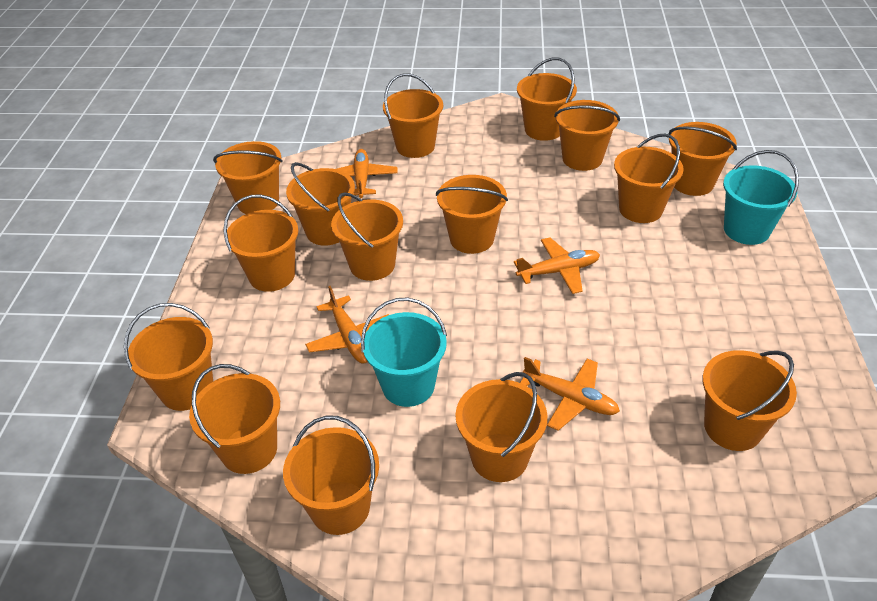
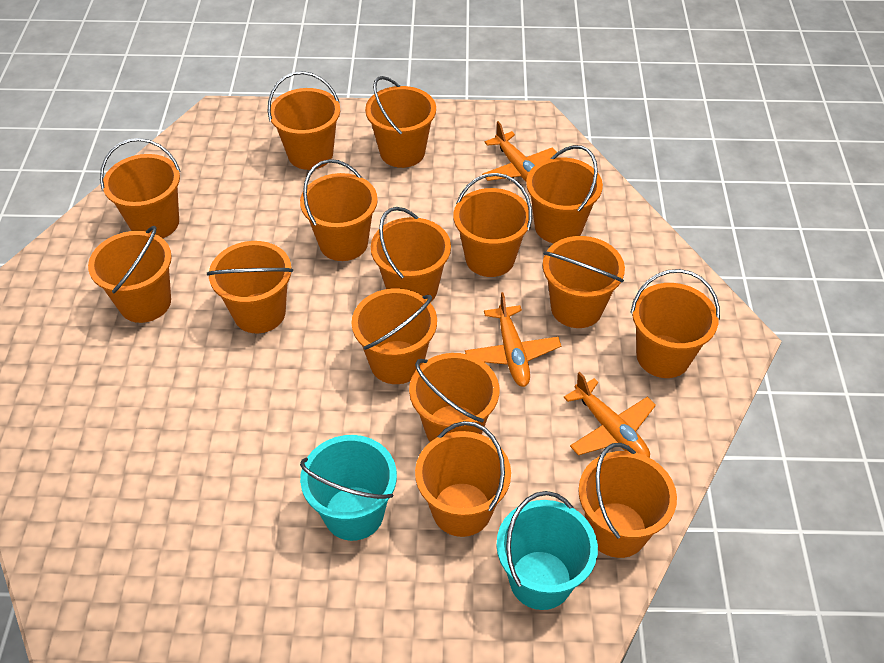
orange plane: 4 -> 3

